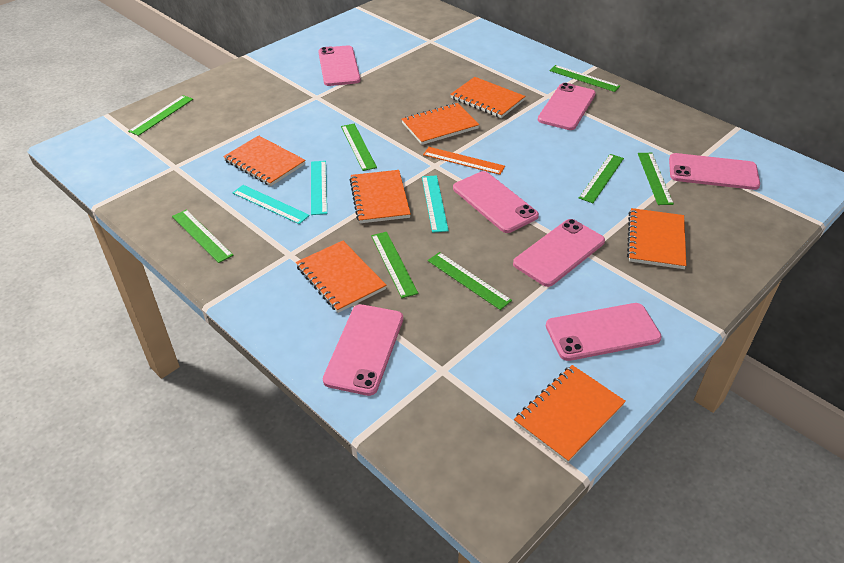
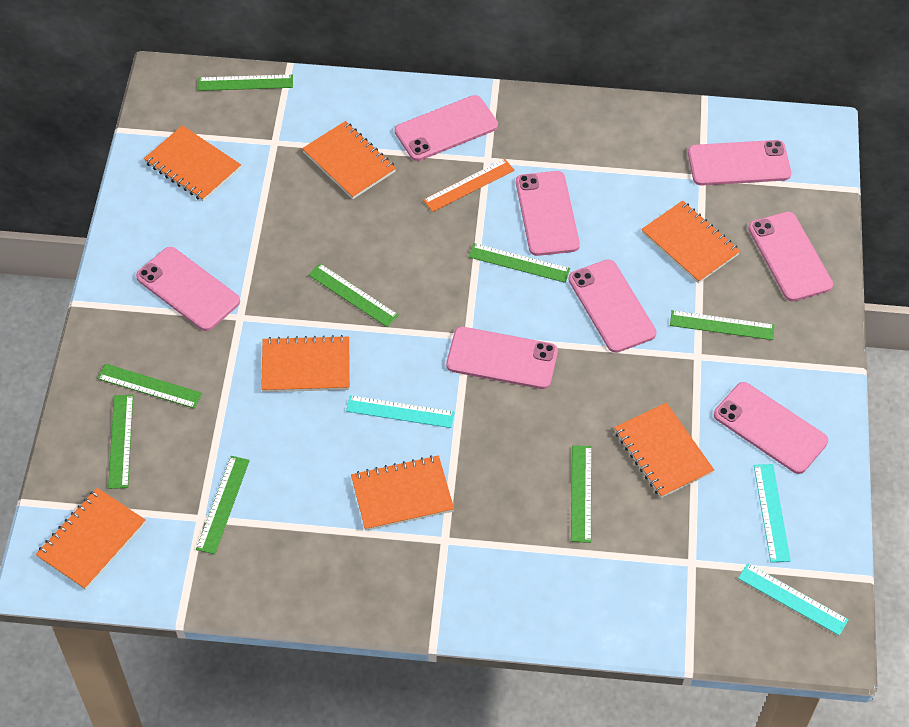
pink phone: 7 -> 8

